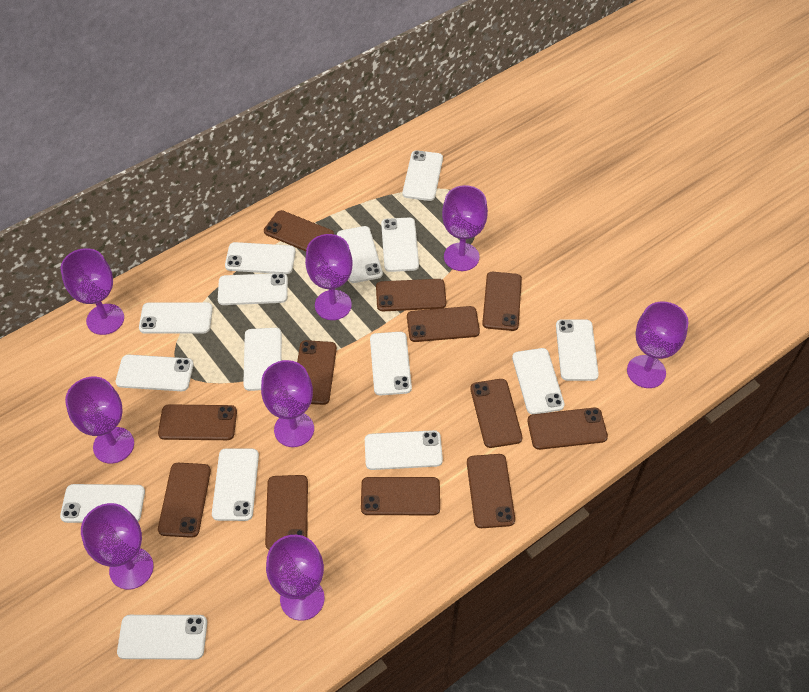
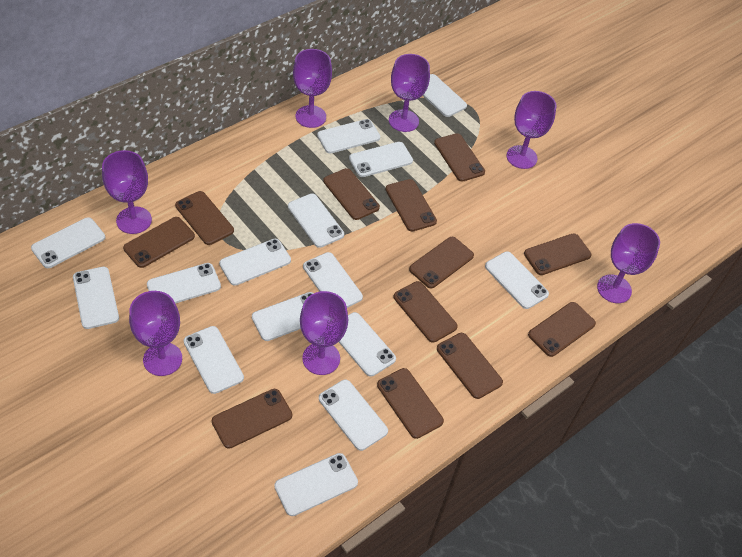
purple goblet: 8 -> 7

